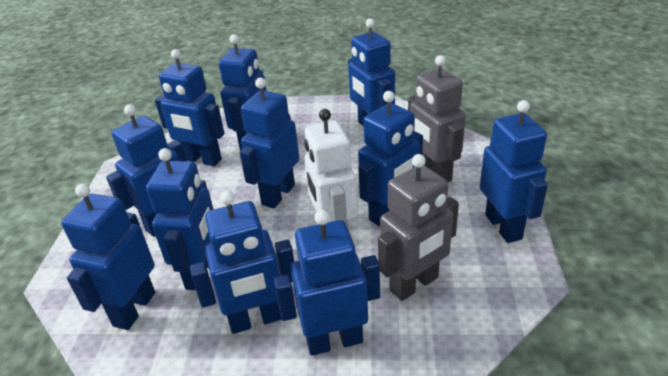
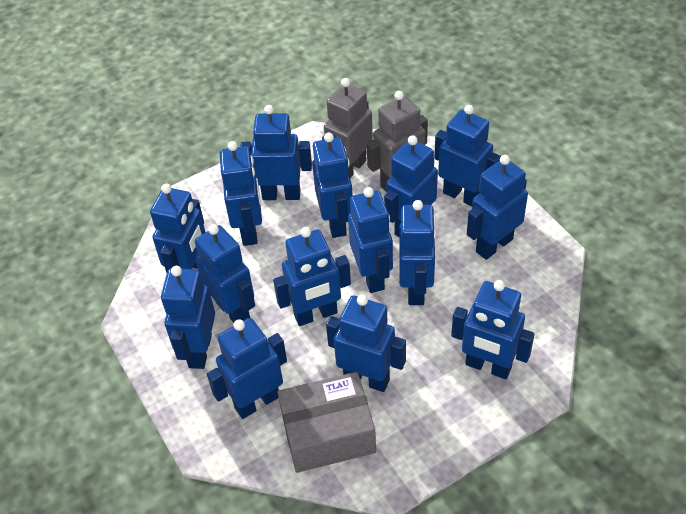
blue robot: 11 -> 15
grey box: 0 -> 1
white robot: 1 -> 0

